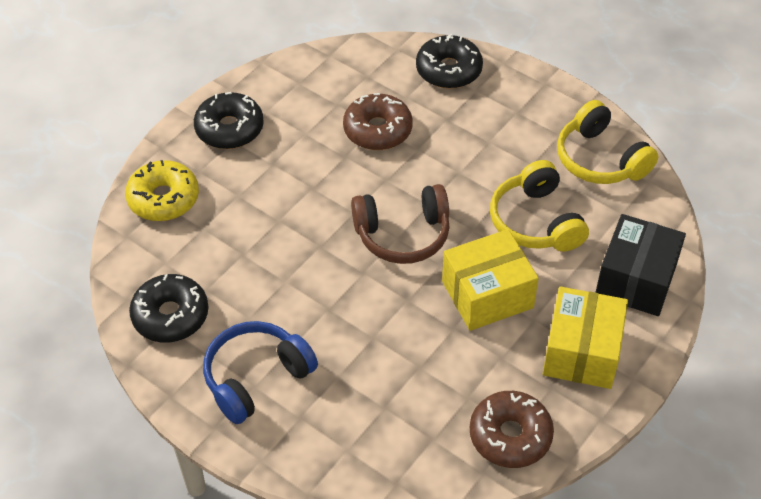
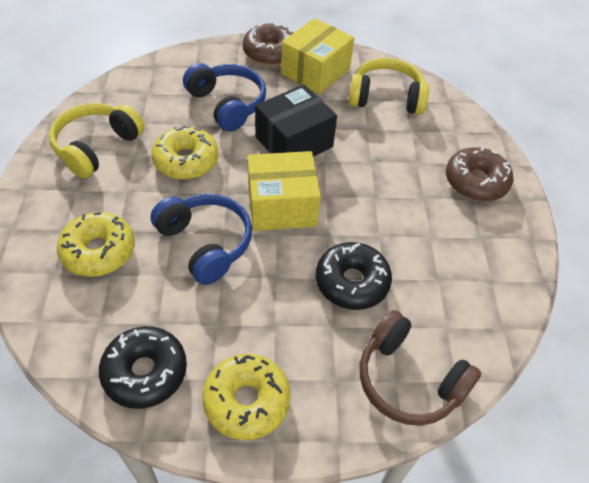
black donut: 3 -> 2
blue headphones: 1 -> 2
yellow donut: 1 -> 3

